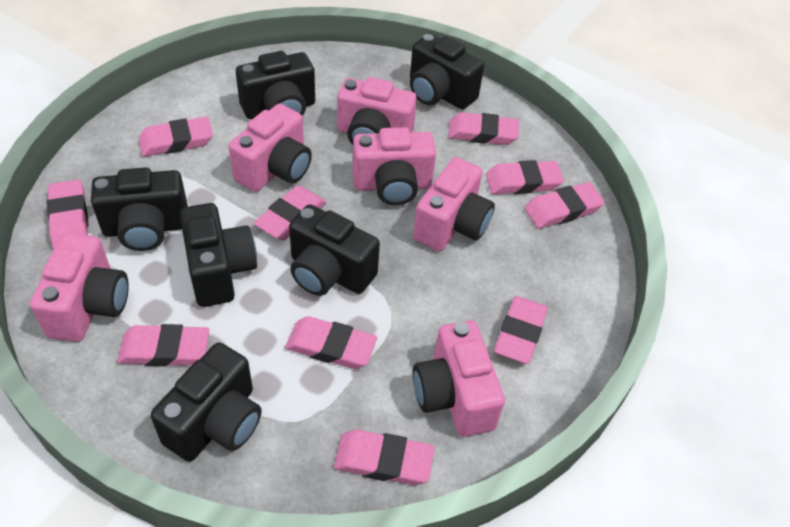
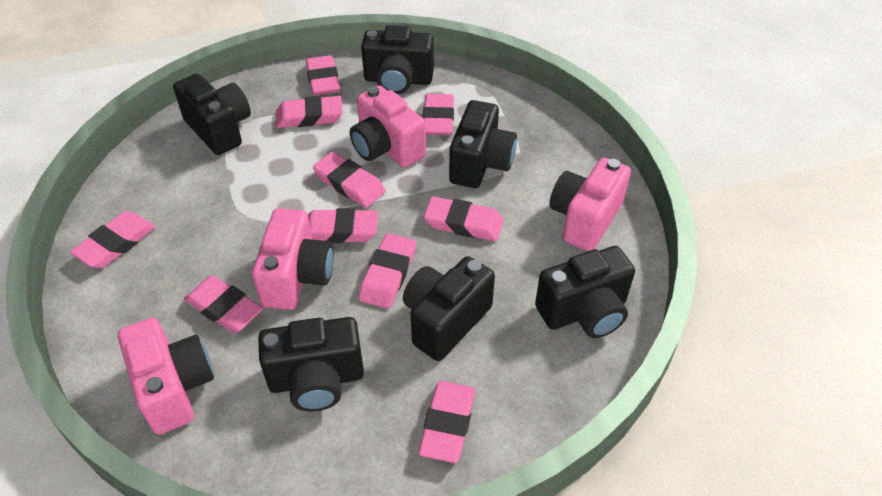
pink camera: 6 -> 4

